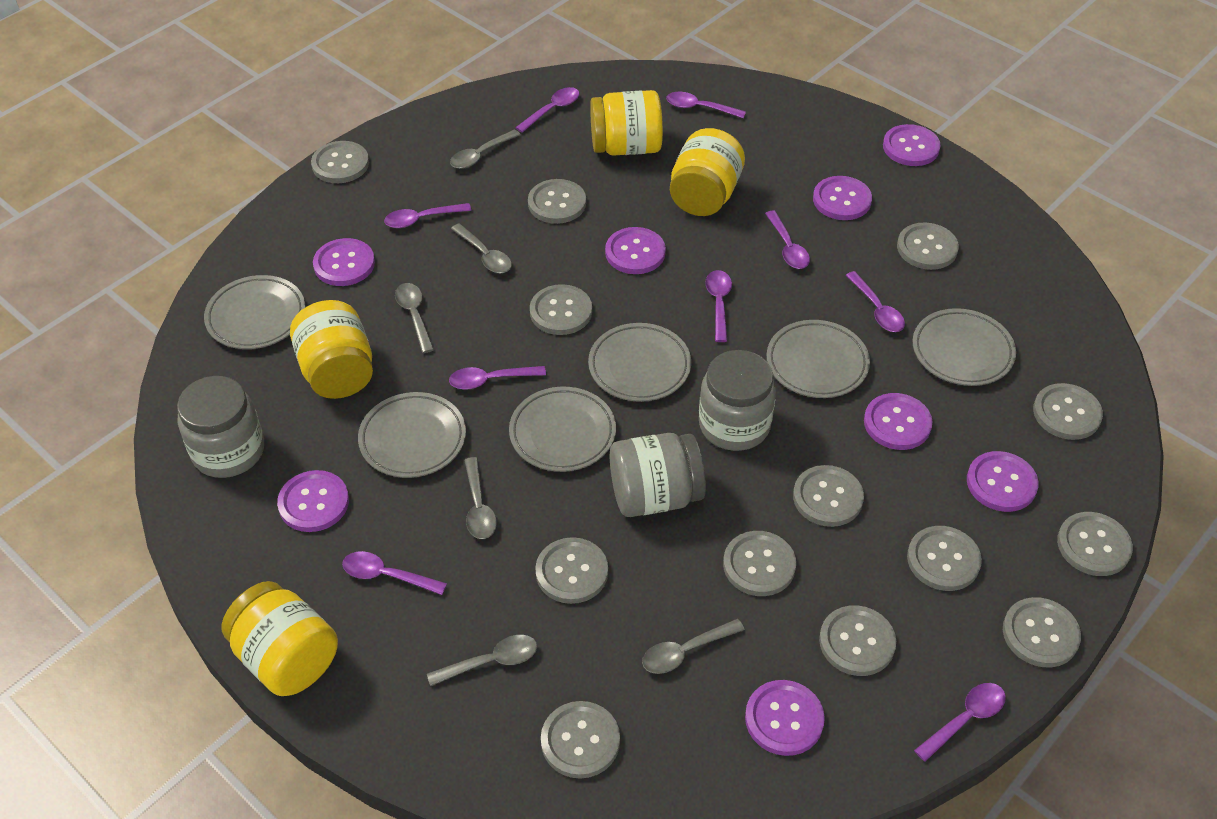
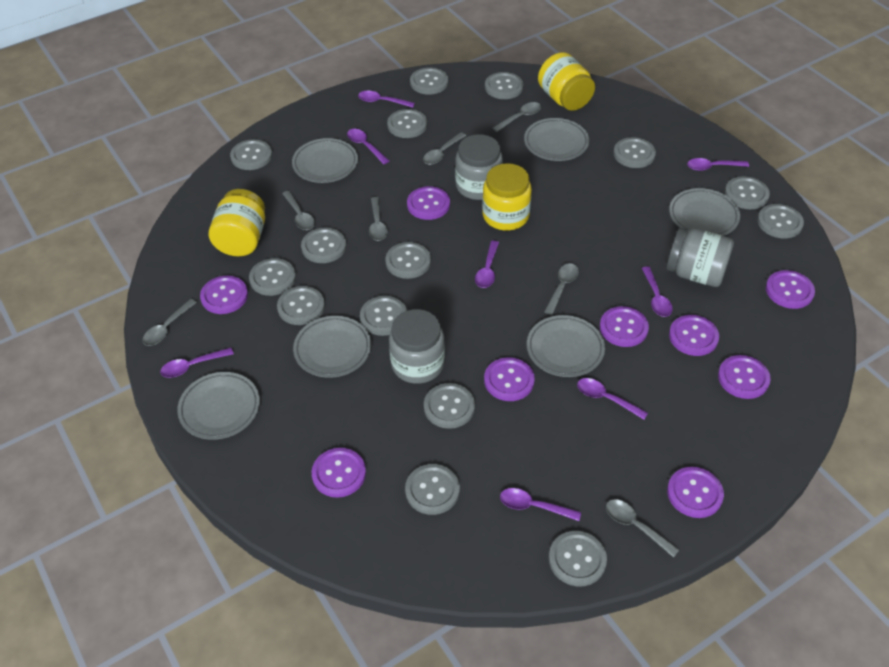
grey button: 13 -> 15
grey spoon: 6 -> 7
purple button: 8 -> 9
purple spoon: 9 -> 8
yellow jar: 4 -> 3

